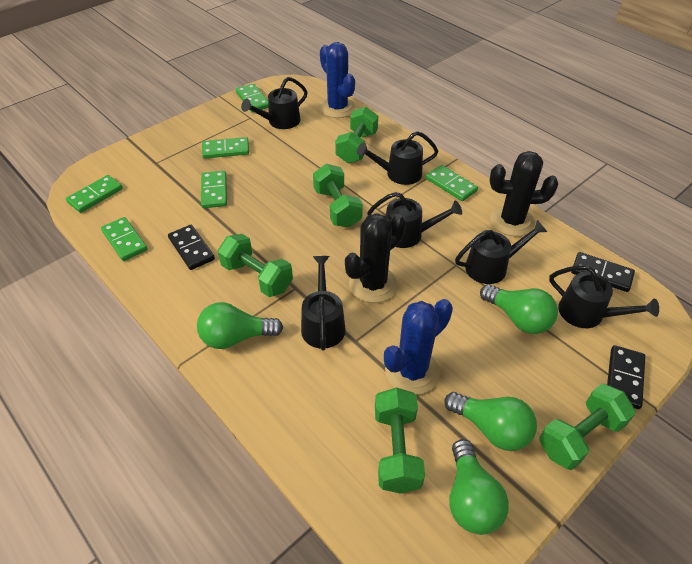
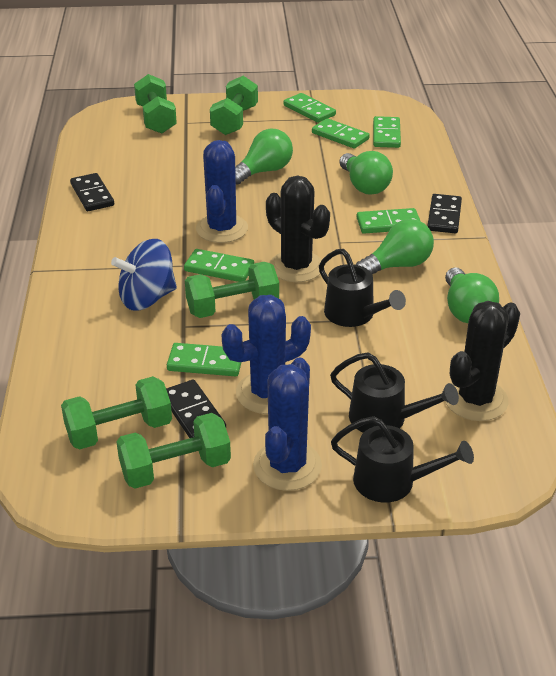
black watering can: 6 -> 3
blue cactus: 2 -> 3
blue spinning top: 0 -> 1

